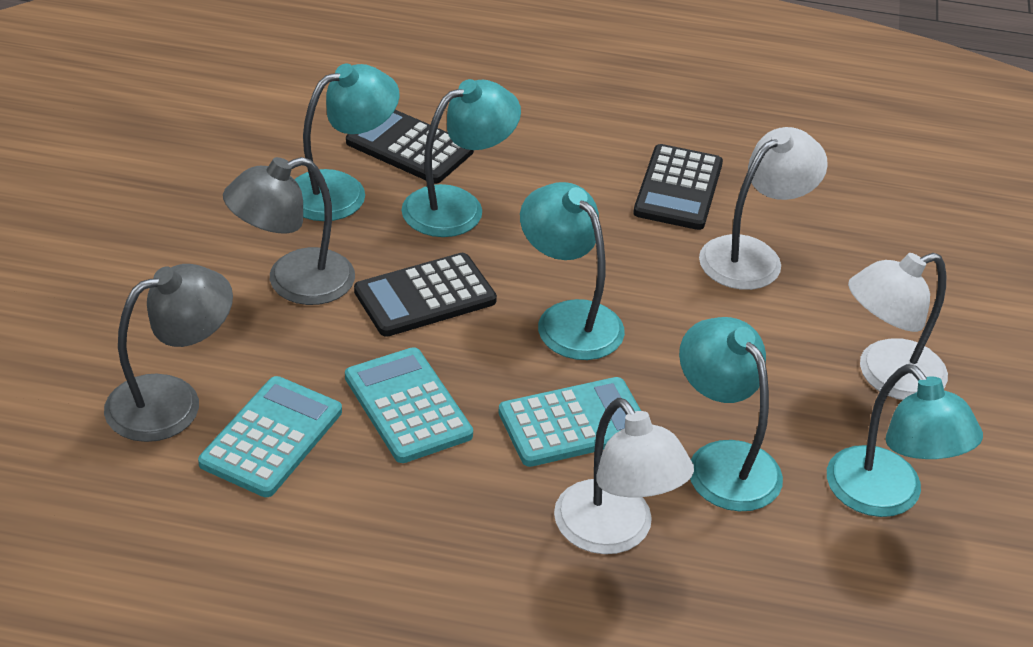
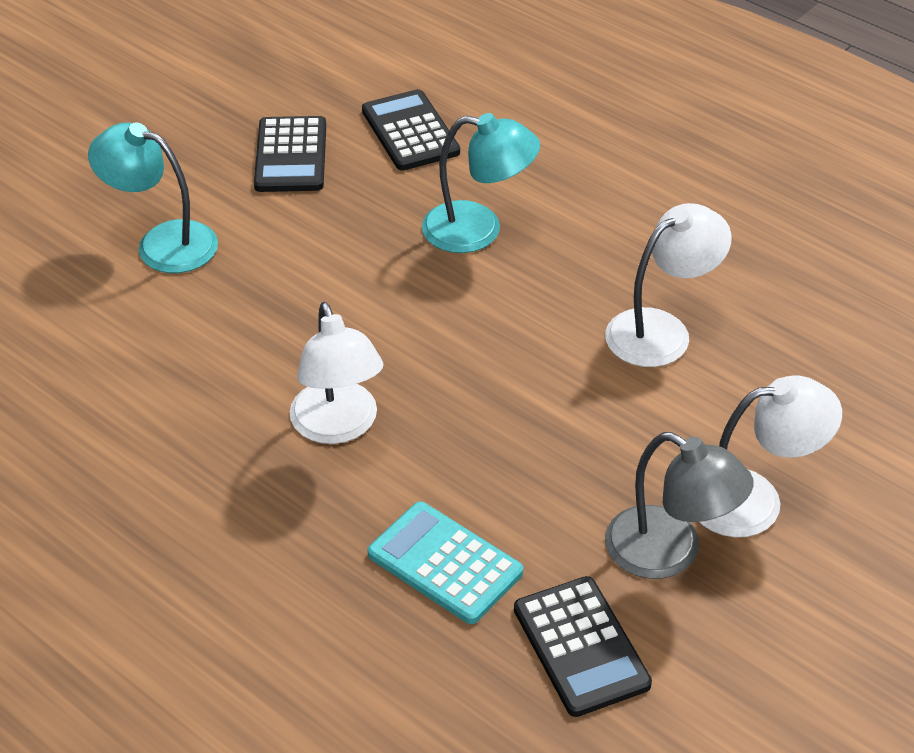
grey lamp: 2 -> 1
turquoise calculator: 3 -> 1
turquoise lamp: 5 -> 2

